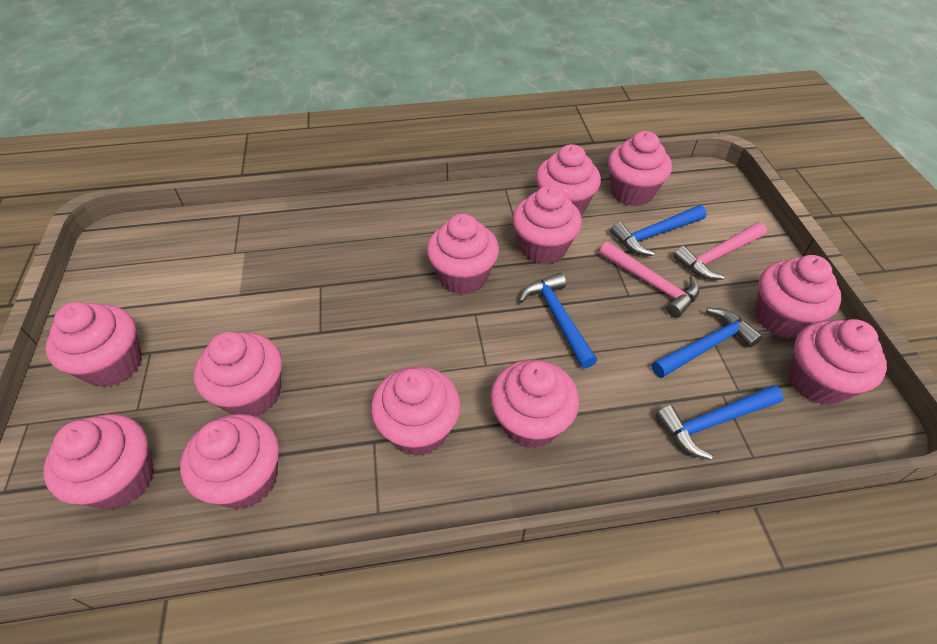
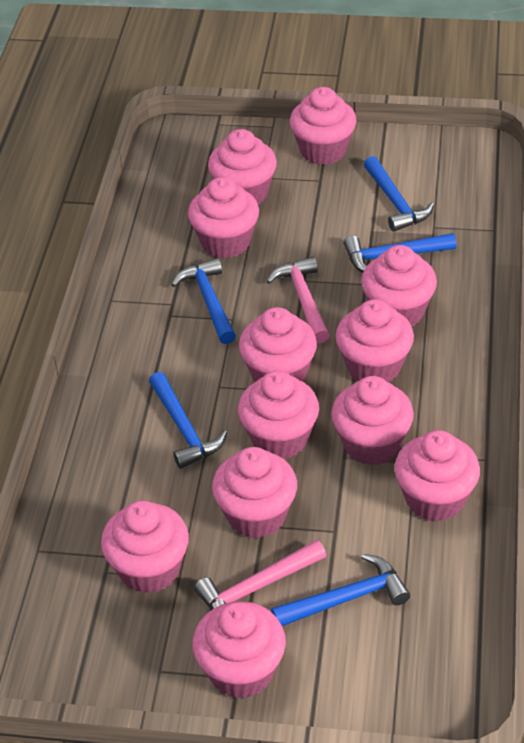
blue hammer: 4 -> 5

